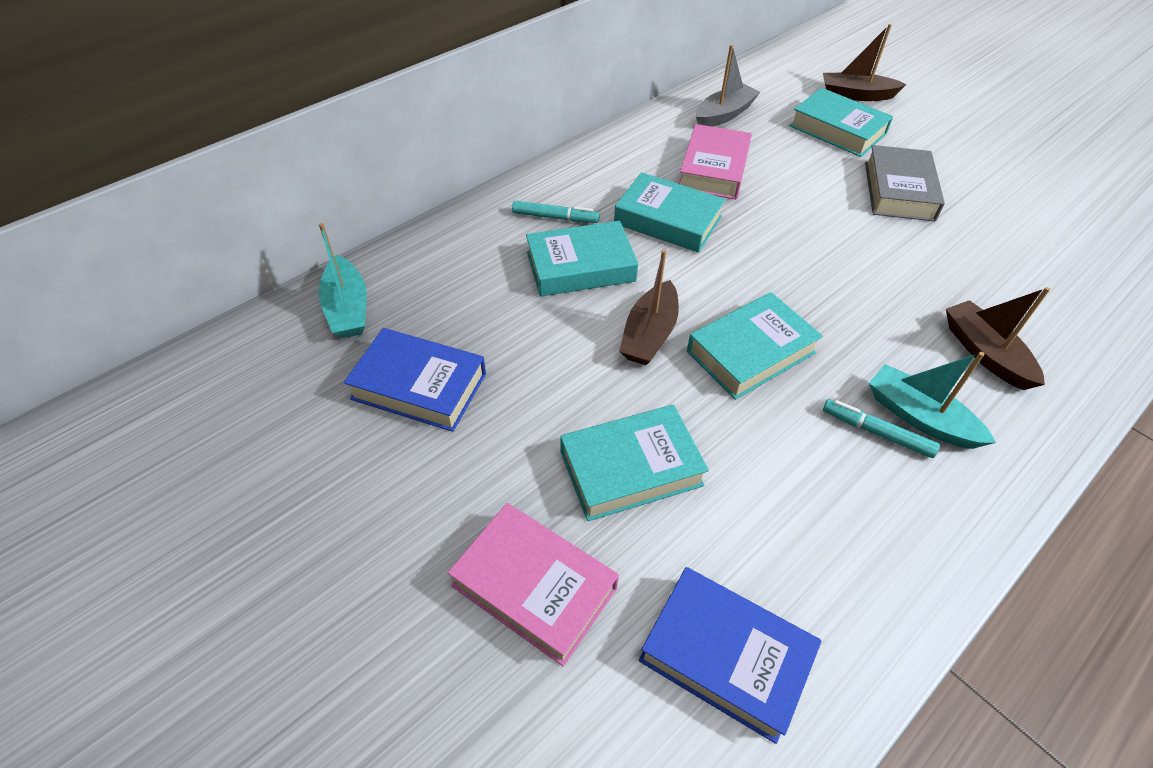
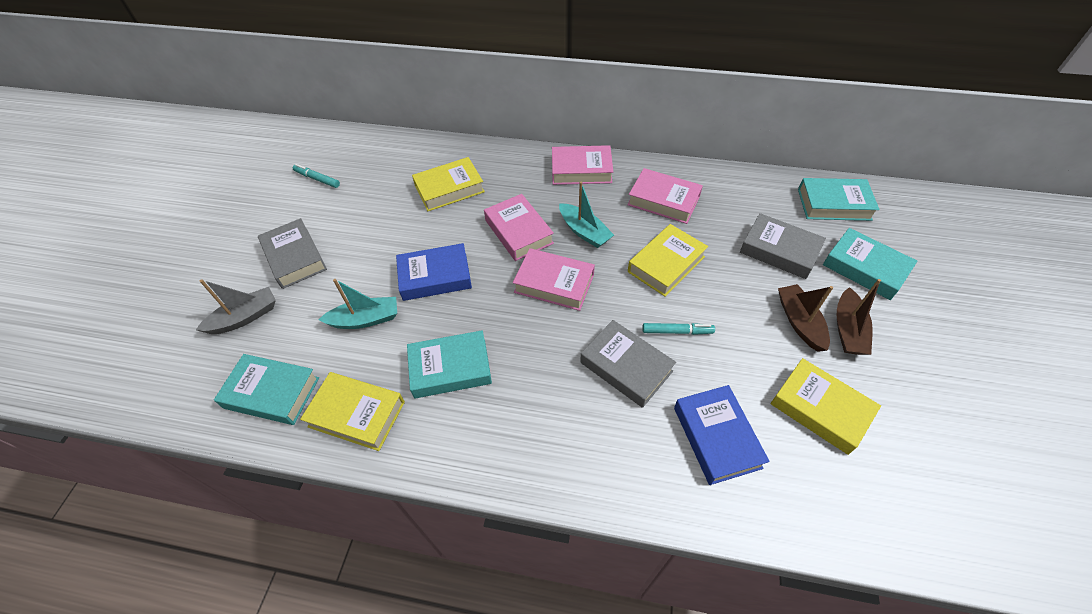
brown boat: 3 -> 2
grey book: 1 -> 3
pink book: 2 -> 4
turquoise book: 5 -> 4
yellow book: 0 -> 4

